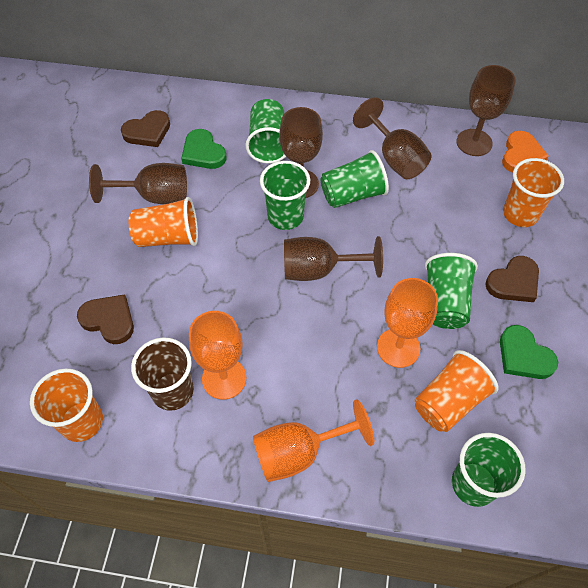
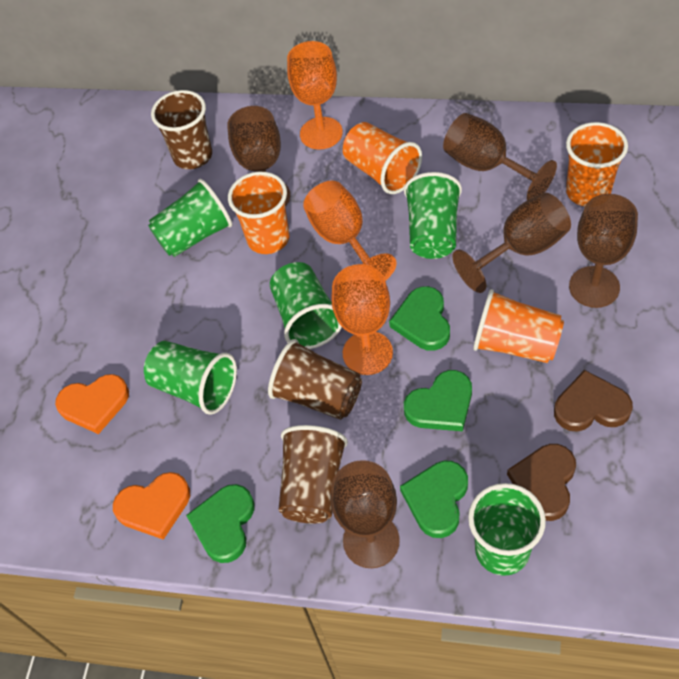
brown cup: 1 -> 3
brown heart: 3 -> 2
green heart: 2 -> 4
orange heart: 1 -> 2

